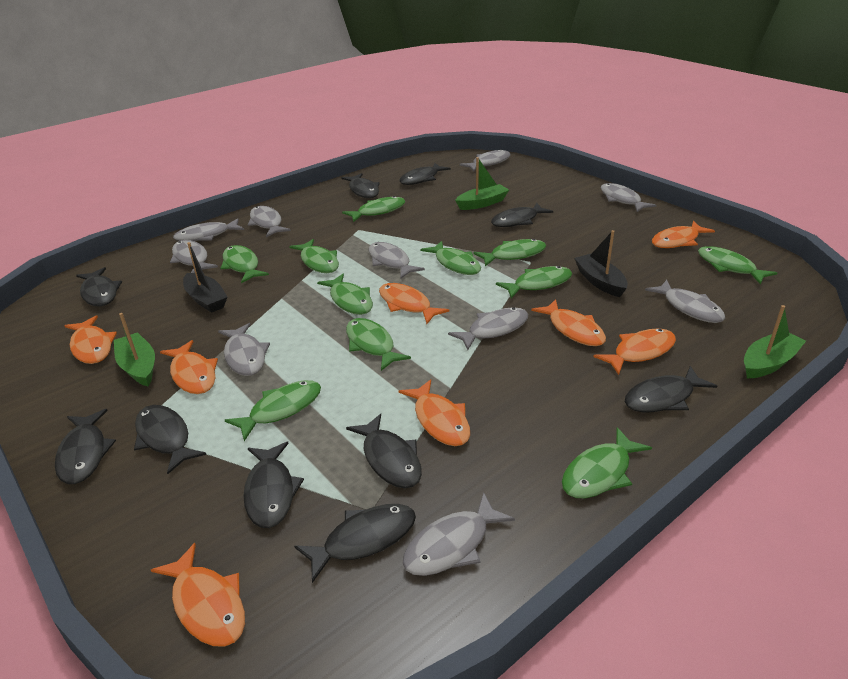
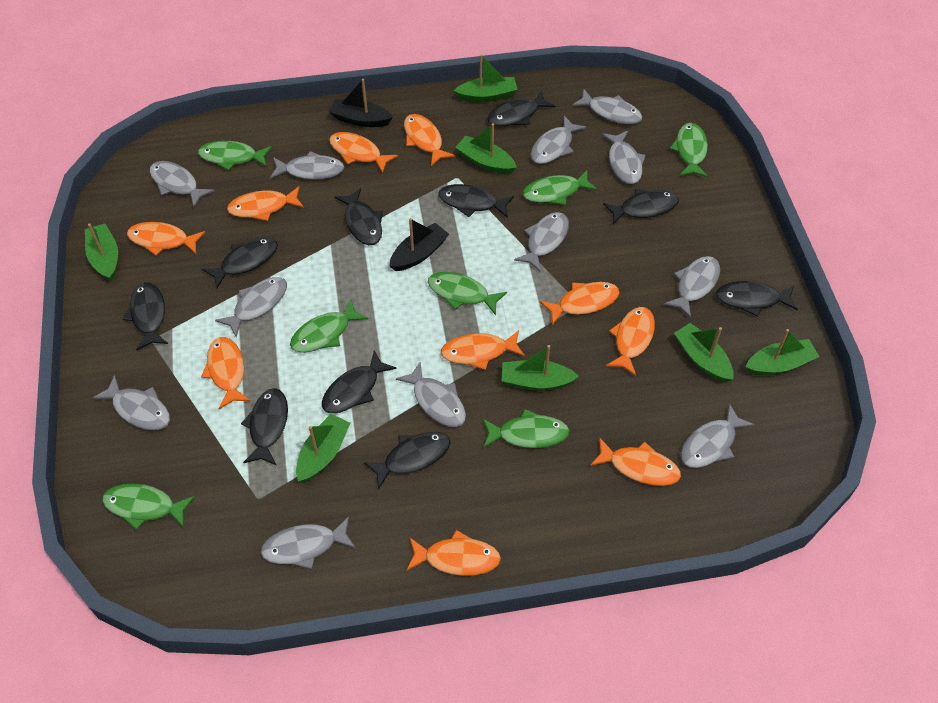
green boat: 3 -> 7
green fish: 11 -> 7
grey fish: 10 -> 12
orange fish: 8 -> 10

